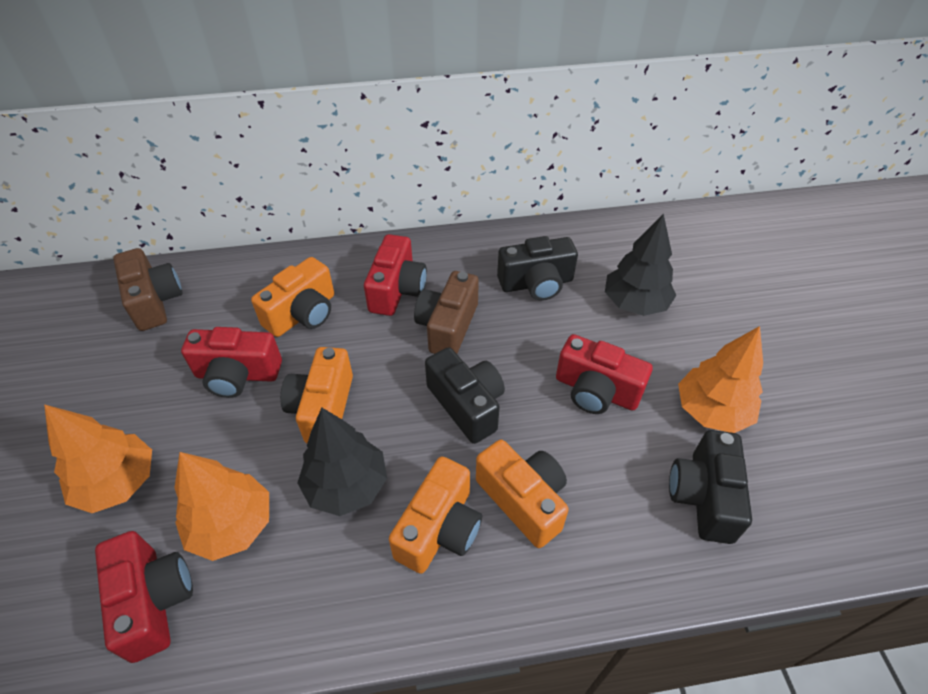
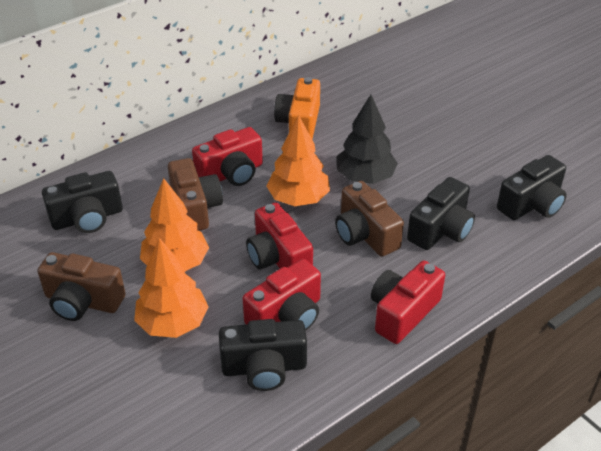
black camera: 3 -> 4
black tree: 2 -> 1
brown camera: 2 -> 3
orange camera: 4 -> 1

